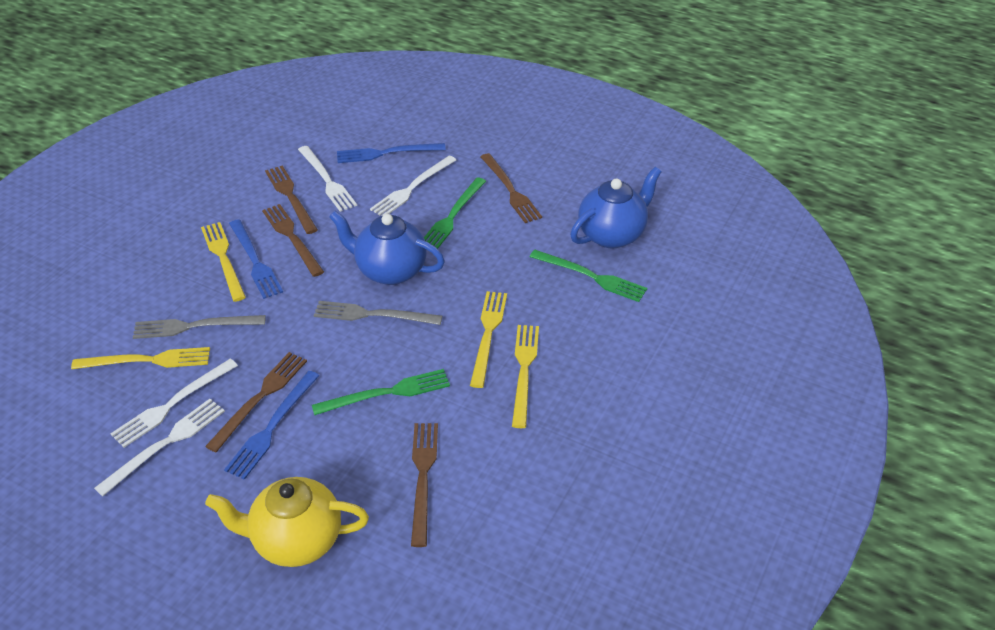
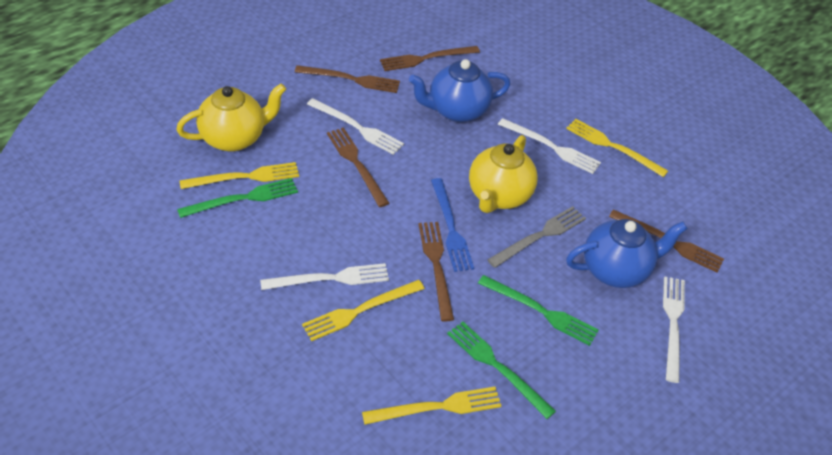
blue fork: 3 -> 1
grey fork: 2 -> 1
yellow teapot: 1 -> 2

